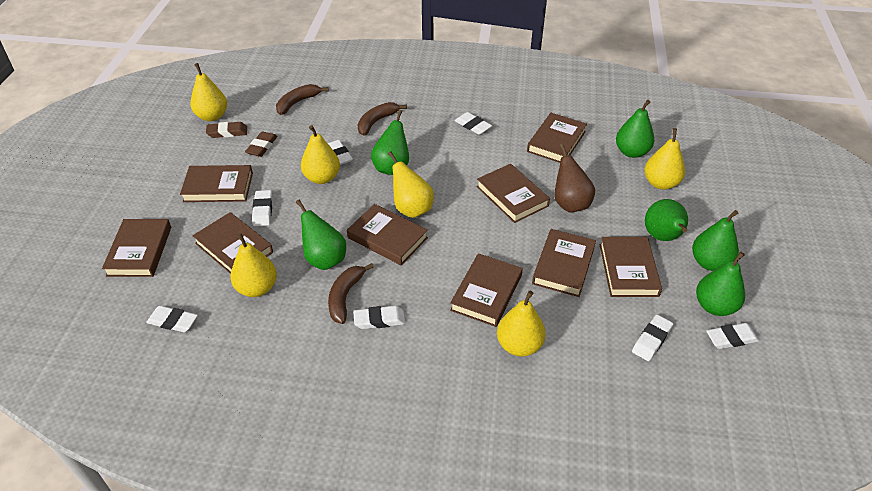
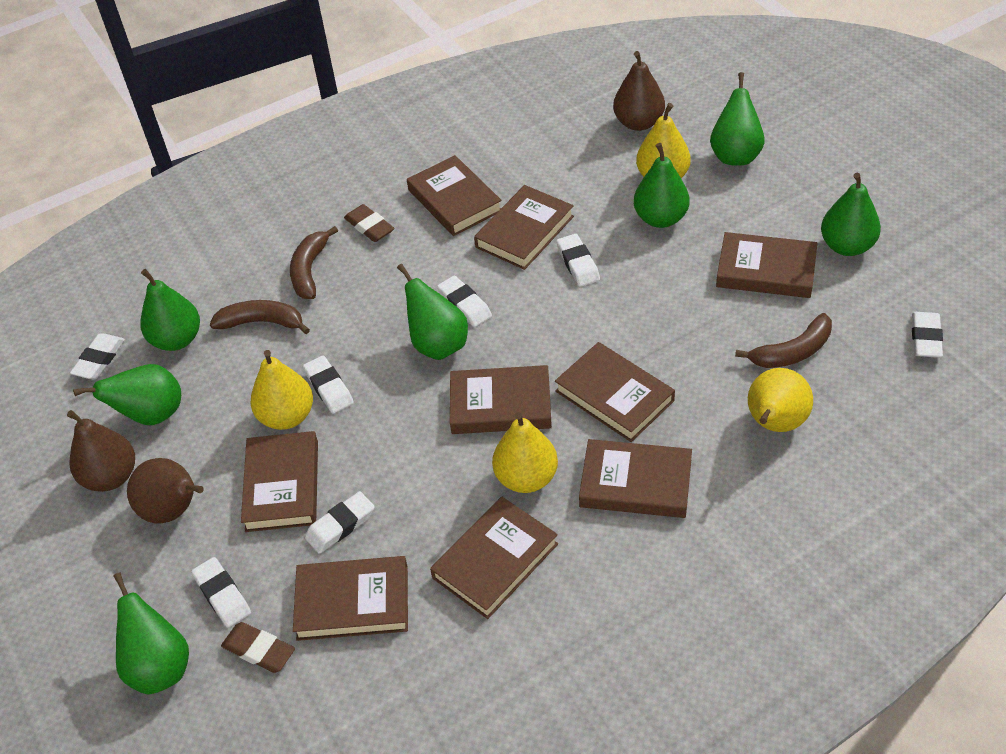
brown pear: 1 -> 3
green pear: 6 -> 7
yellow pear: 6 -> 4

